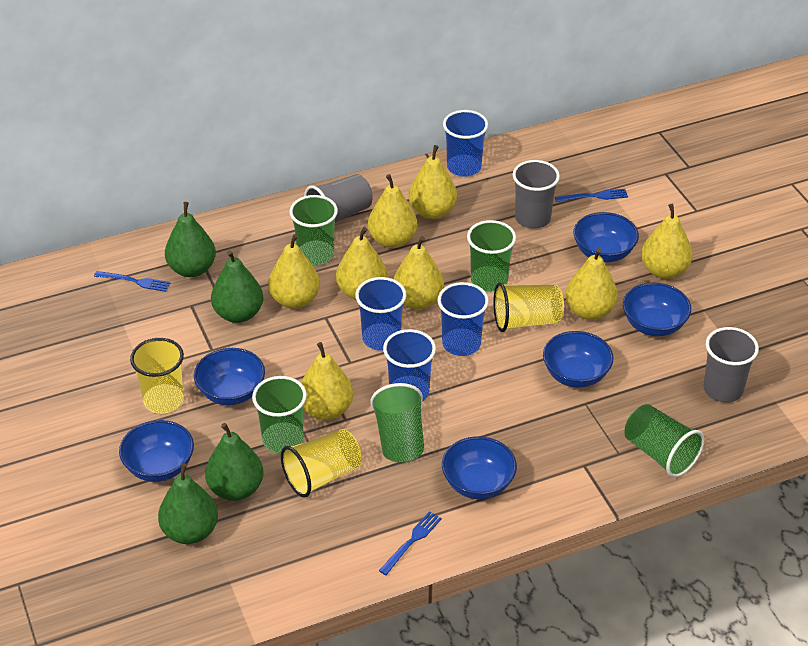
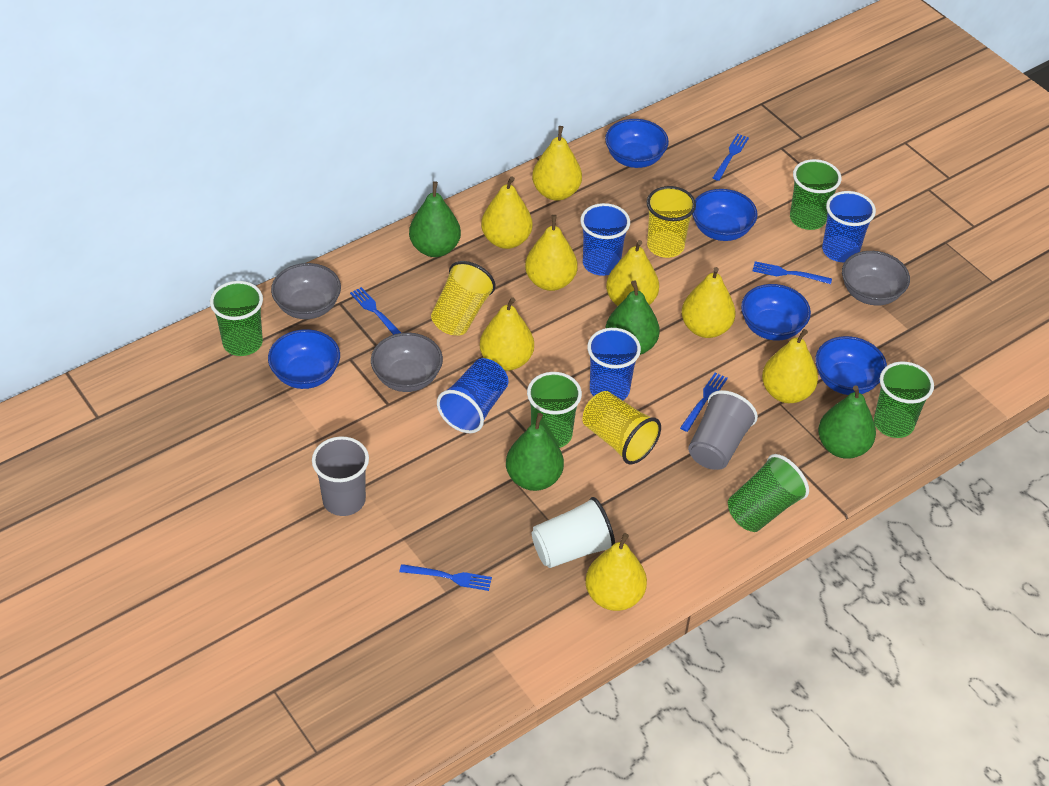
blue bowl: 6 -> 5
blue fork: 3 -> 5
grey bowl: 0 -> 3
grey cup: 3 -> 2
white cup: 0 -> 1

